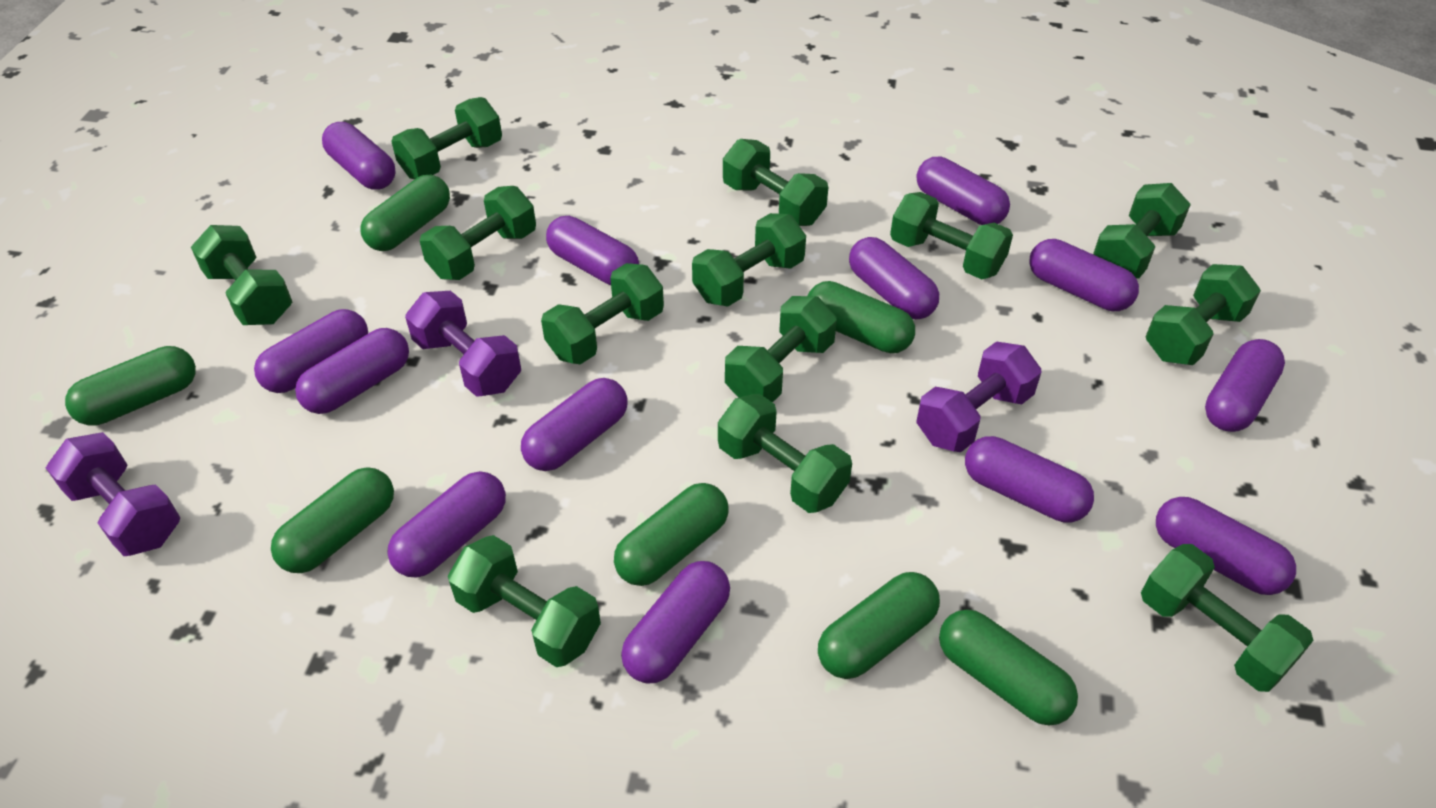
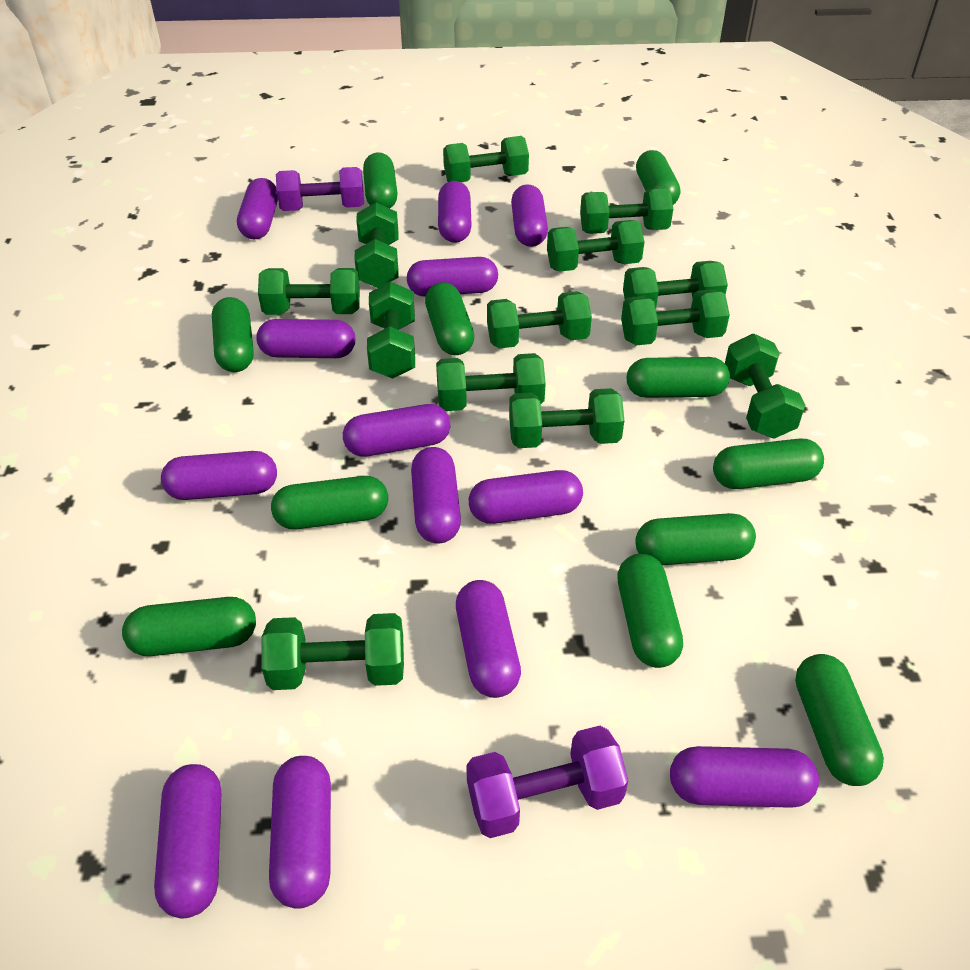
green capsule: 7 -> 11
purple dumbbell: 3 -> 2

